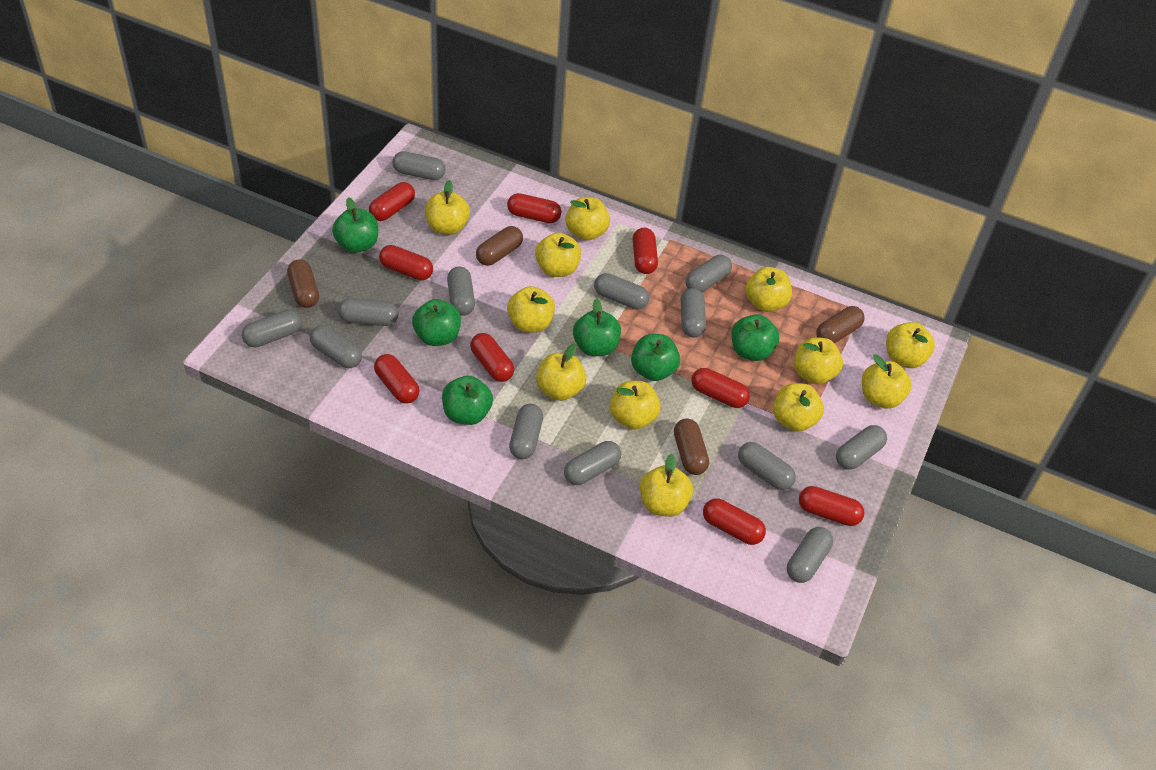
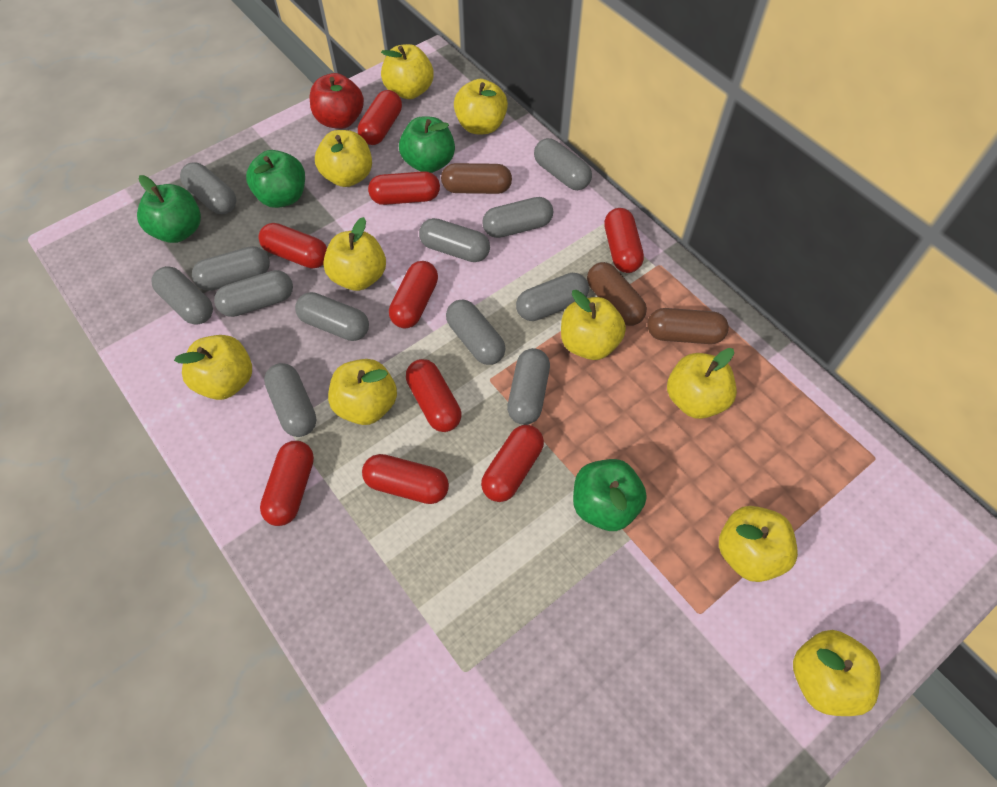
brown capsule: 4 -> 3
green apple: 6 -> 4
grey capsule: 13 -> 12
red apple: 0 -> 1
yellow apple: 12 -> 10

